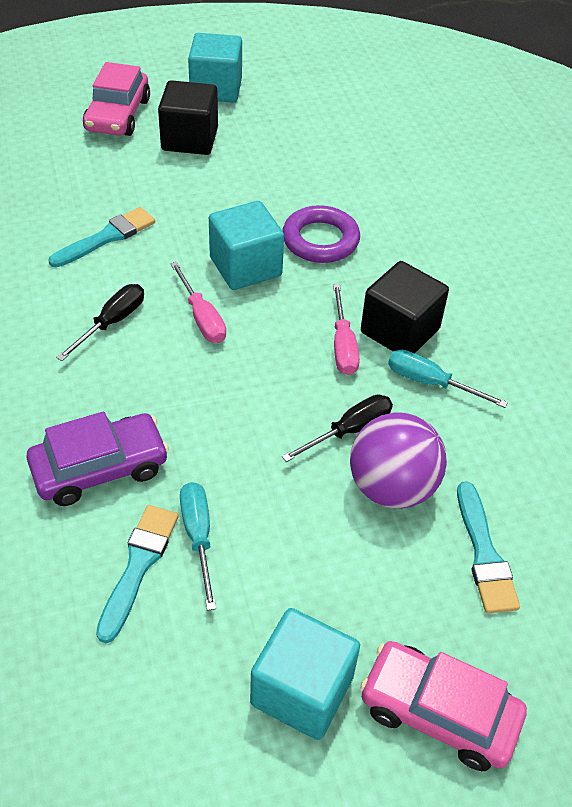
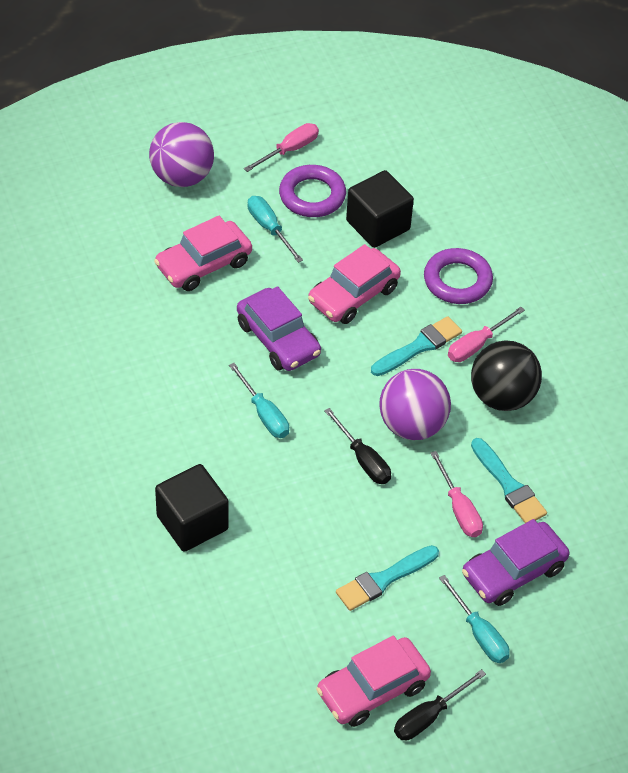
black ball: 0 -> 1
pink car: 2 -> 3
pink screwdriver: 2 -> 3
purple ball: 1 -> 2
purple car: 1 -> 2
purple ring: 1 -> 2
turquoise cube: 3 -> 0
turquoise screwdriver: 2 -> 3

